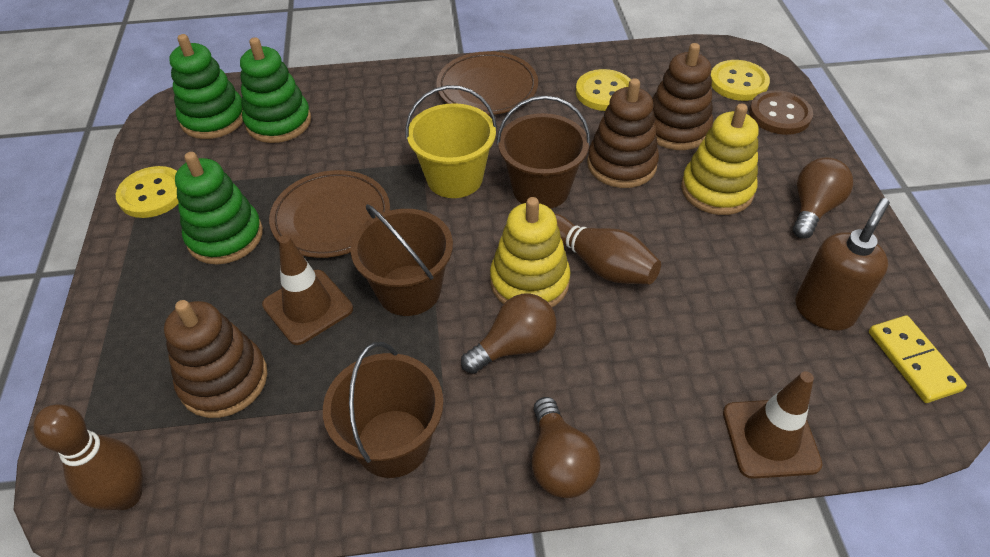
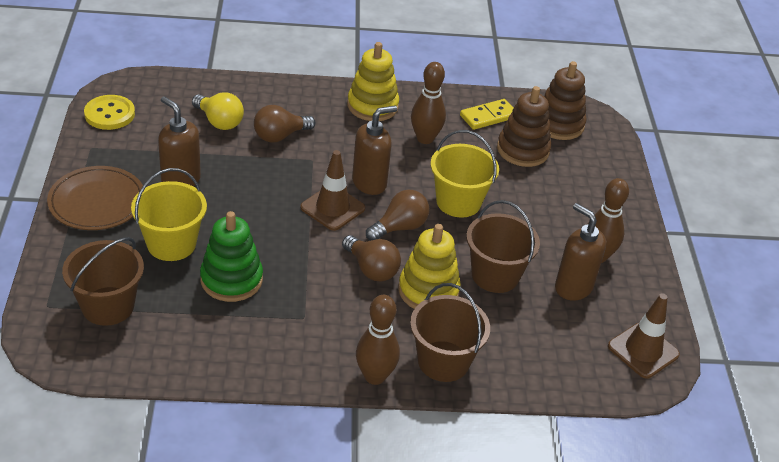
brown bowling pin: 2 -> 3
brown button: 1 -> 0
brown plate: 2 -> 1
brown soap dispenser: 1 -> 3
brown stacking toy: 3 -> 2
green stacking toy: 3 -> 1
yellow bucket: 1 -> 2
yellow button: 3 -> 1
yellow light bulb: 0 -> 1

